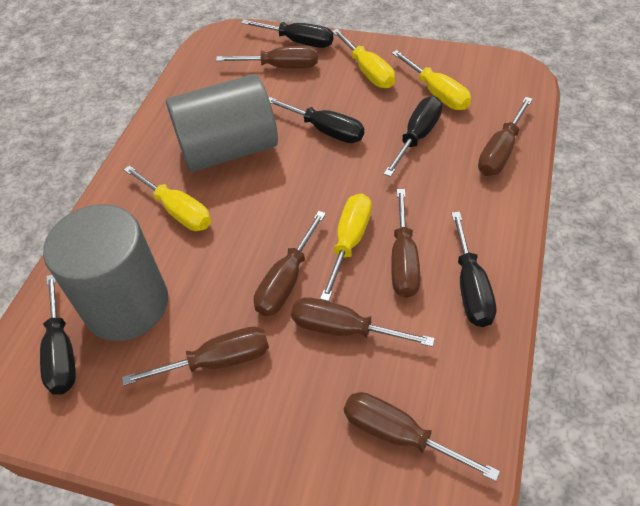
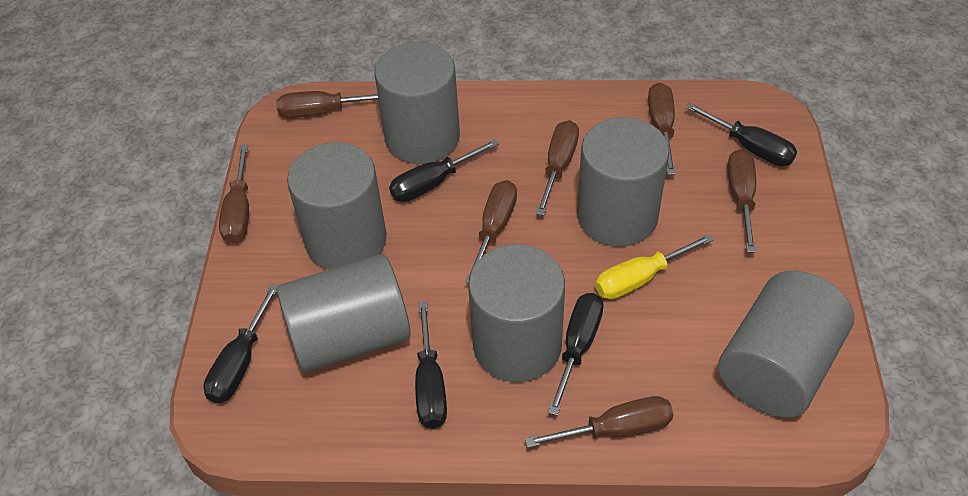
grey cylinder: 2 -> 6
yellow screwdriver: 4 -> 1

